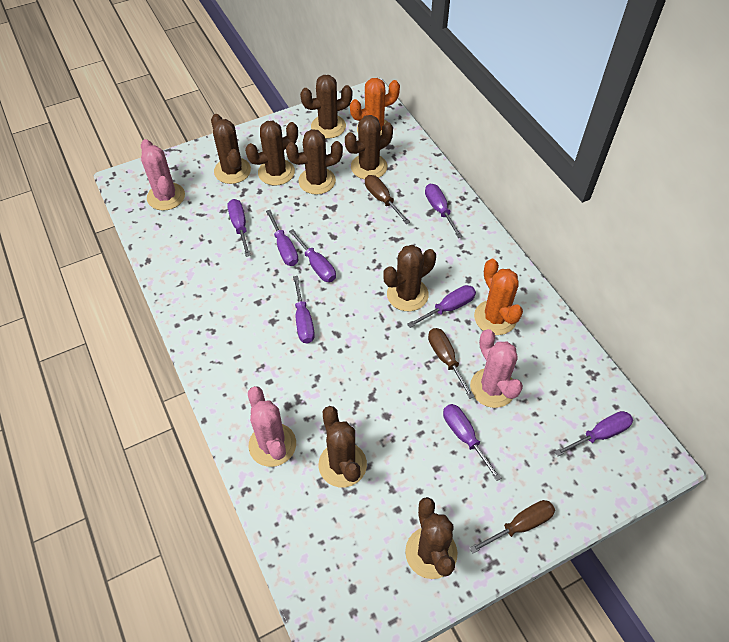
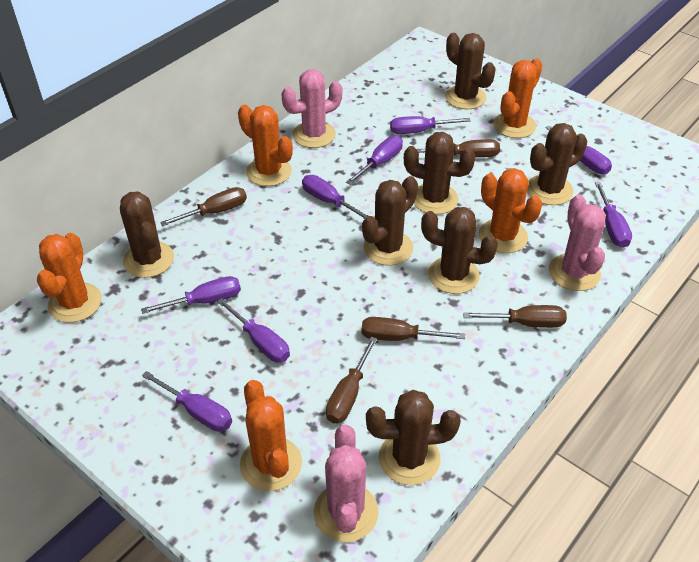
brown cactus: 8 -> 7
brown screwdriver: 3 -> 5
orange cactus: 2 -> 5

